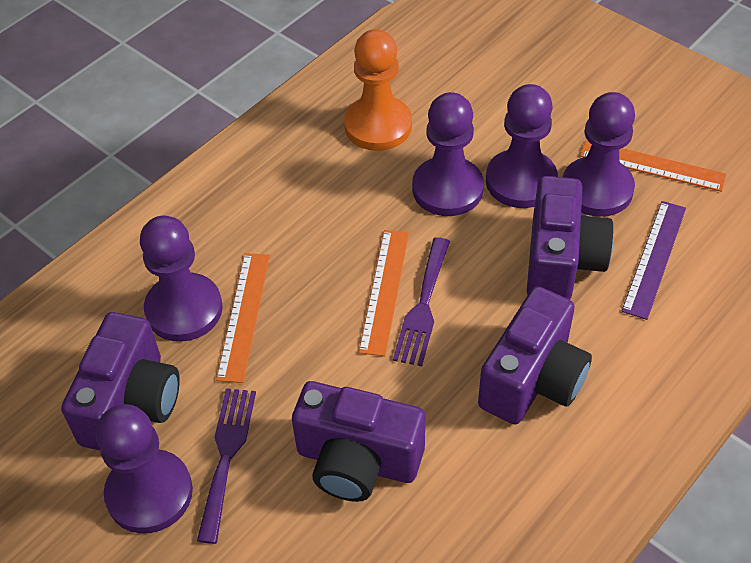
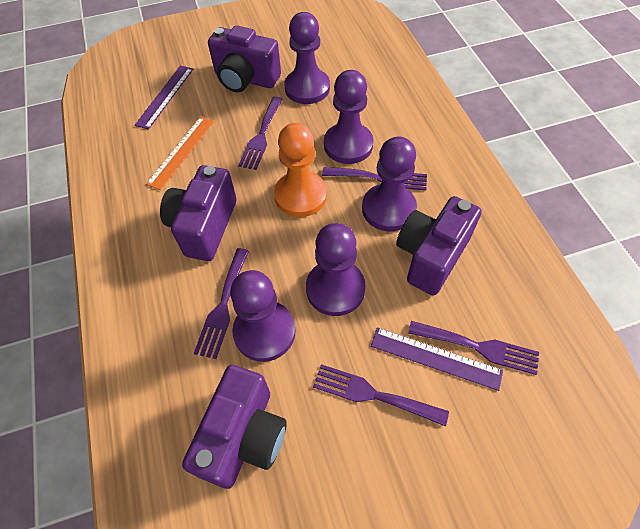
orange ruler: 3 -> 1
purple fork: 2 -> 5
purple ruler: 1 -> 2

